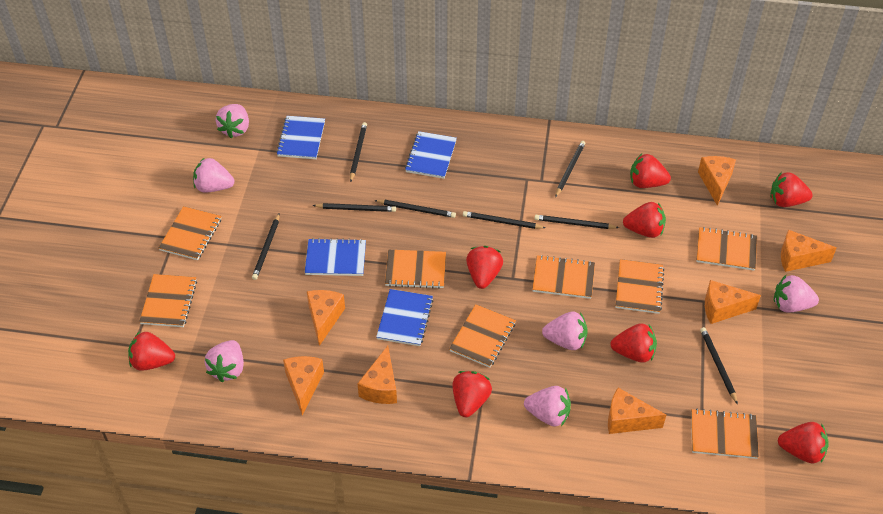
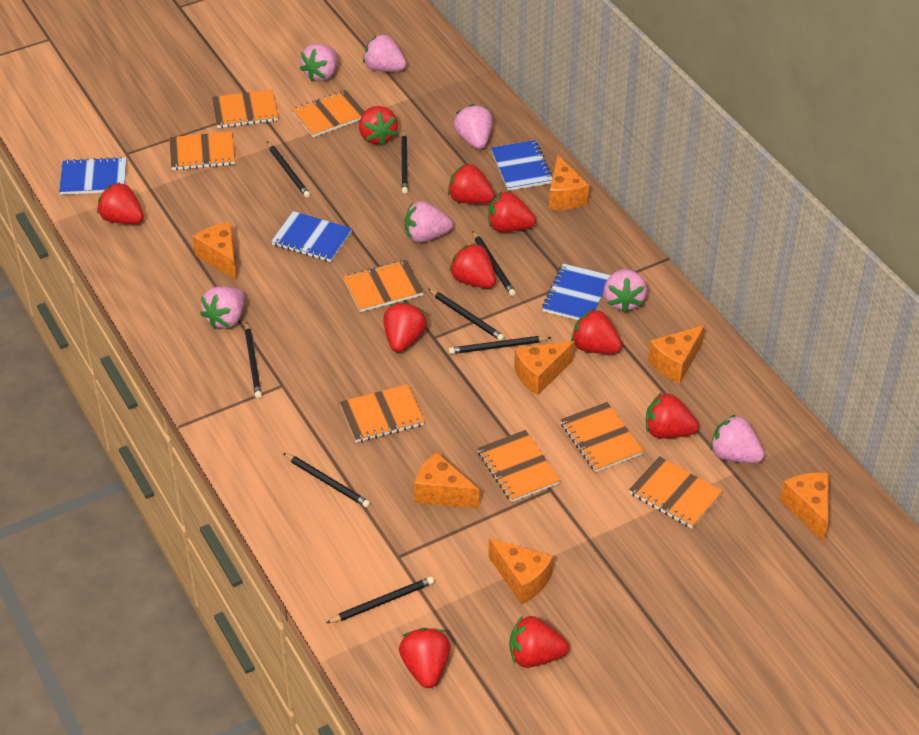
pink strawberry: 6 -> 7
red strawberry: 8 -> 10

